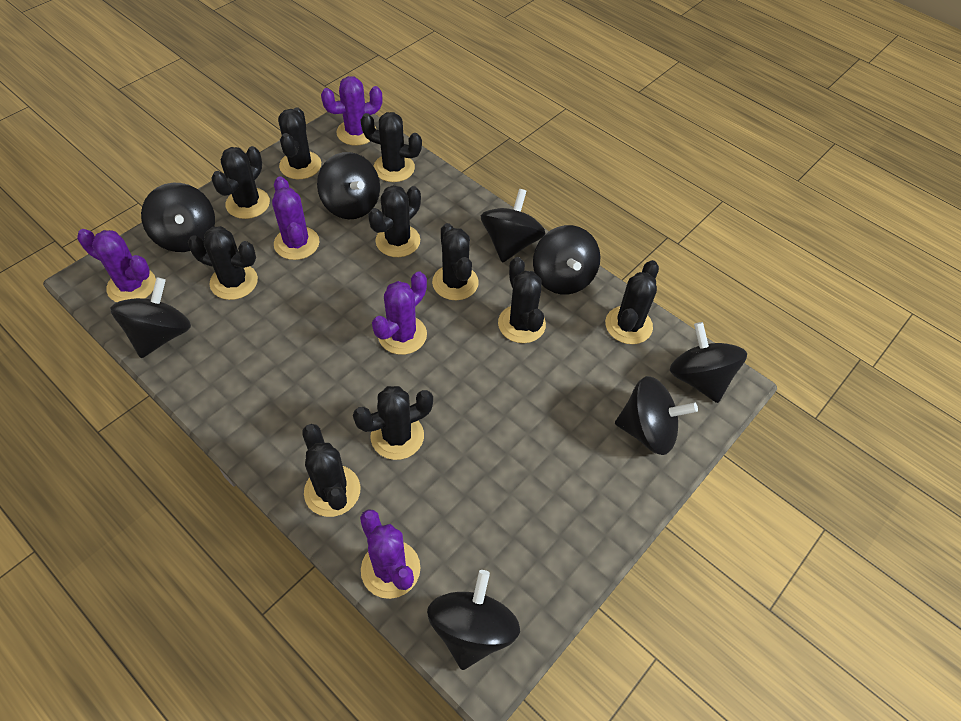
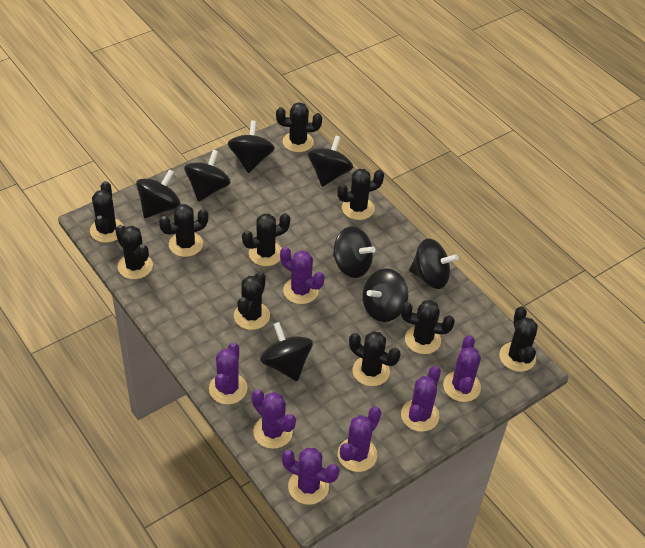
purple cactus: 5 -> 7

